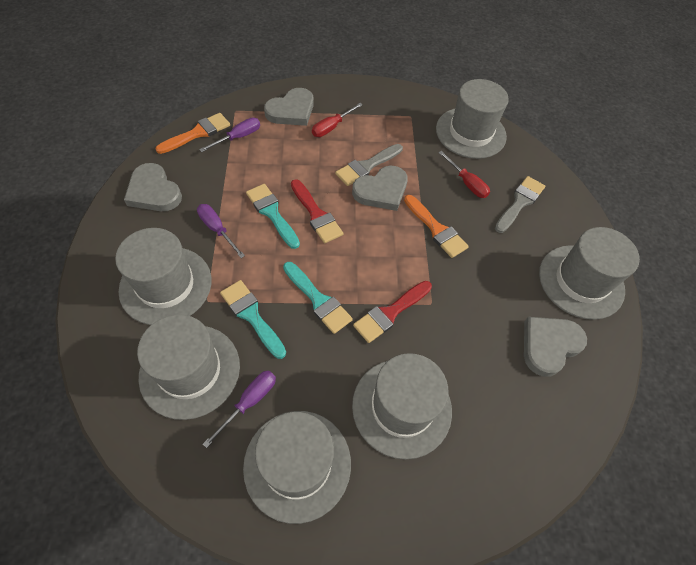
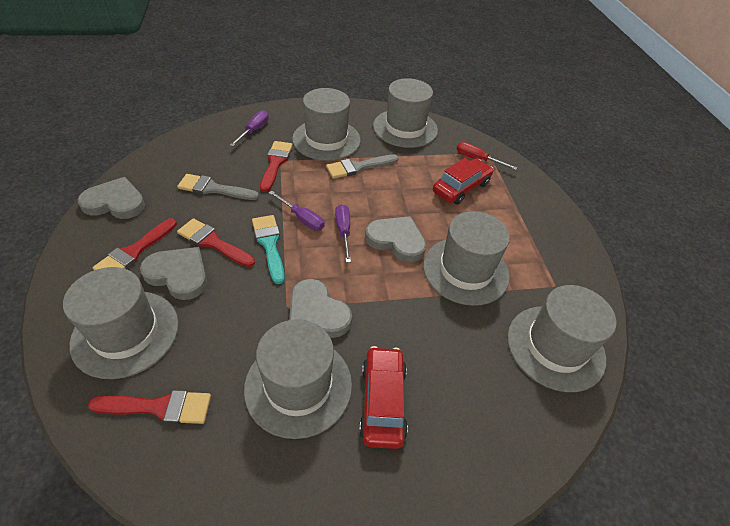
orange brush: 2 -> 0
red brush: 2 -> 4
red car: 0 -> 2
red screwdriver: 2 -> 1
turquoise brush: 3 -> 1

